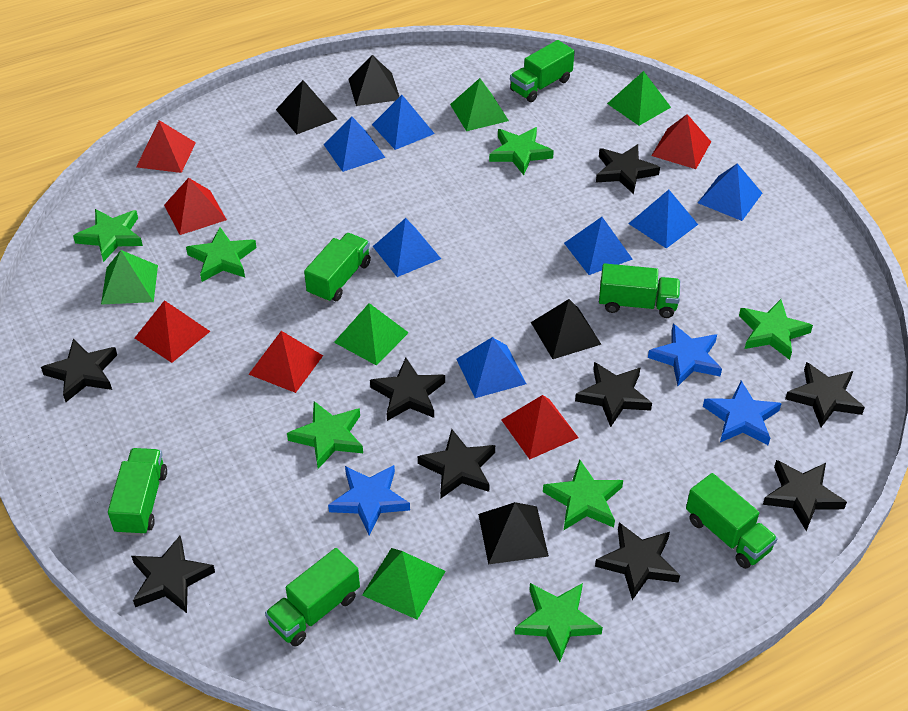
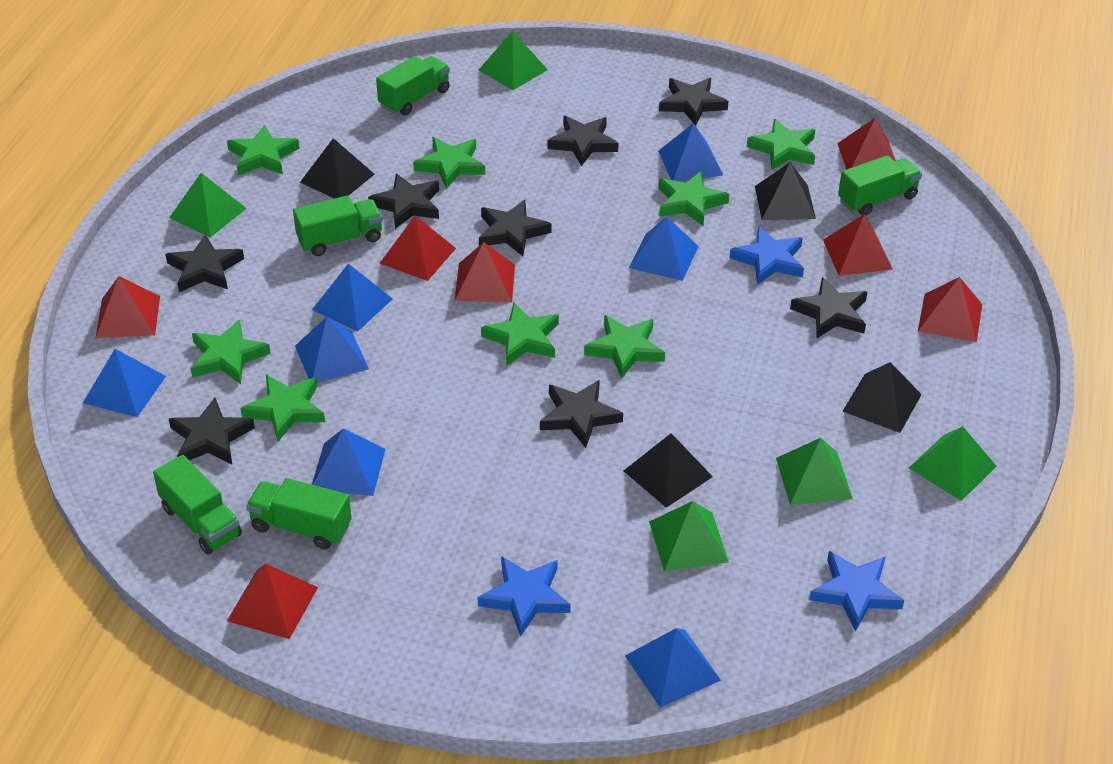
black star: 9 -> 8
green star: 7 -> 8
green truck: 6 -> 5
red pyramid: 6 -> 7

